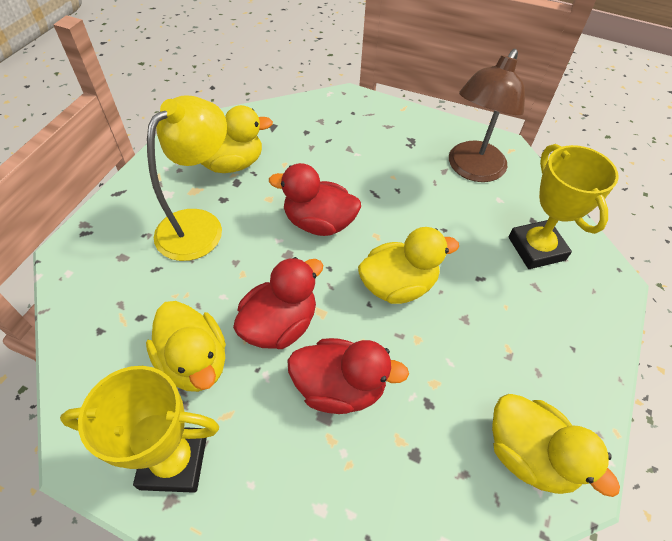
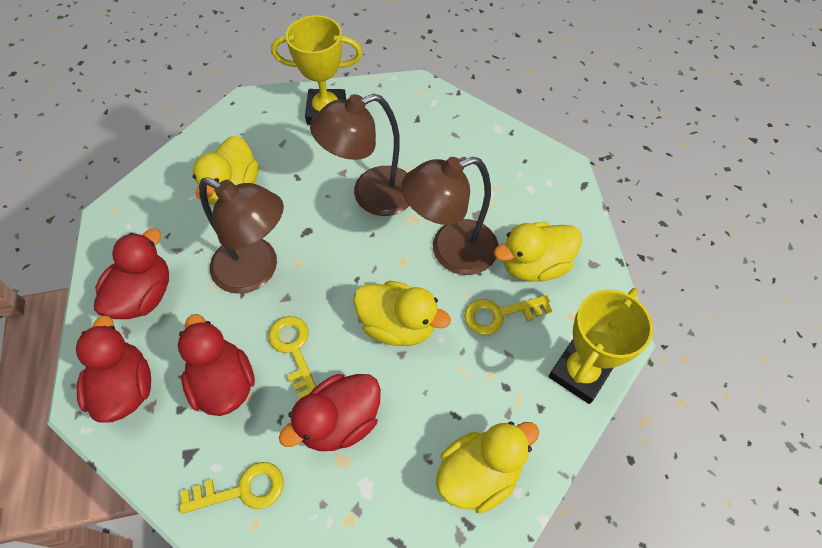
brown lamp: 1 -> 3
red duck: 3 -> 4
yellow key: 0 -> 3
yellow lamp: 1 -> 0

